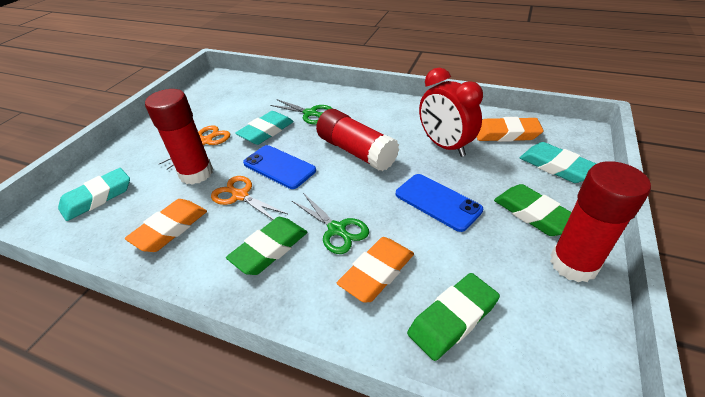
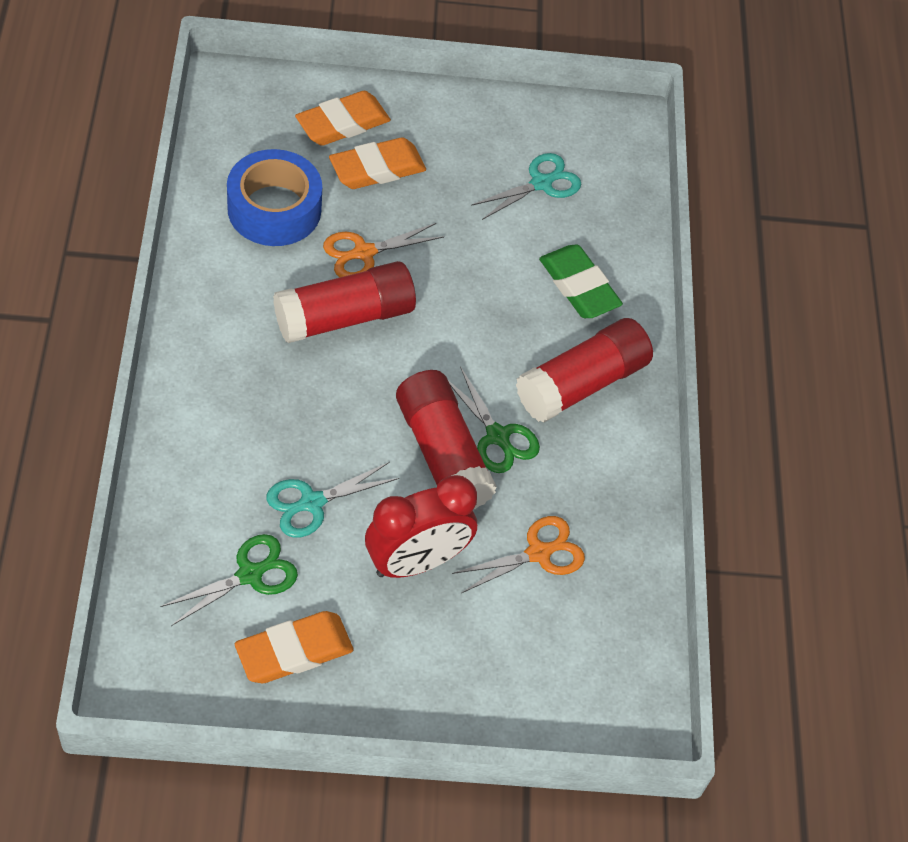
blue phone: 2 -> 0
blue tape: 0 -> 1
green eraser: 3 -> 1
turquoise eraser: 3 -> 0
turquoise scissors: 0 -> 2

